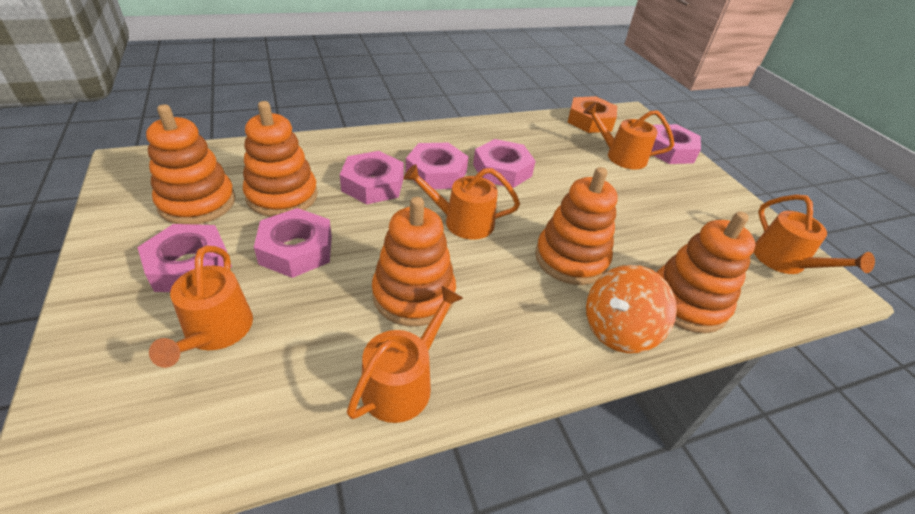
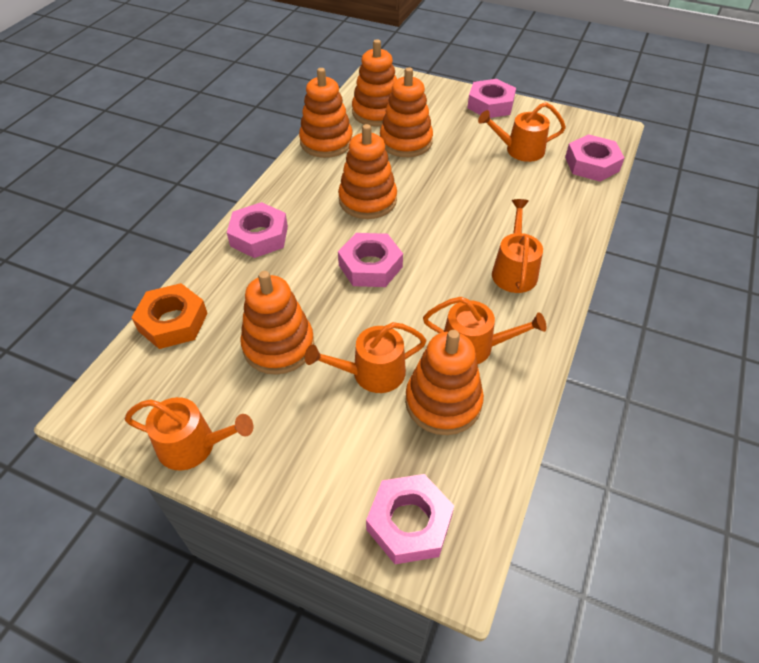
orange spinning top: 1 -> 0
orange stacking toy: 5 -> 6
pink nut: 6 -> 5

